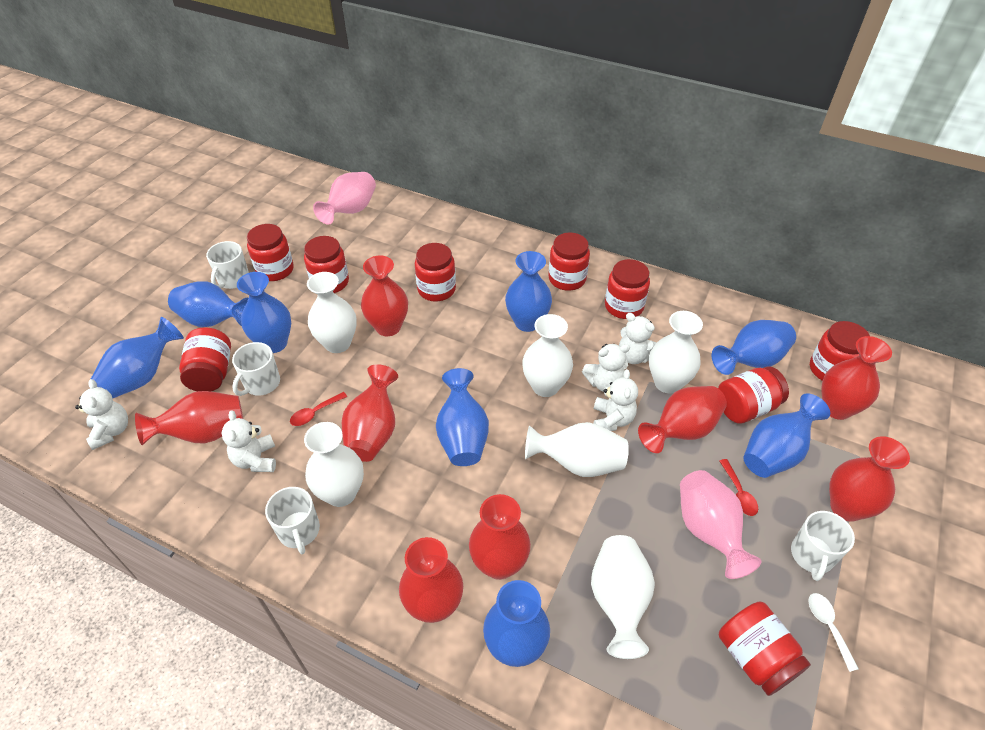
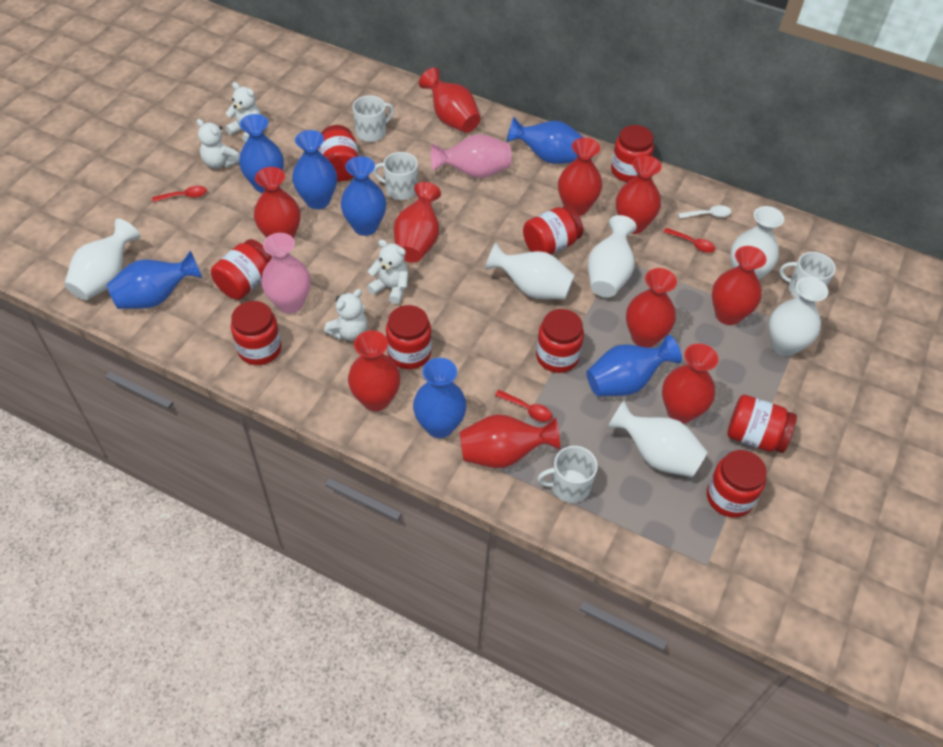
blue vase: 8 -> 7
red spoon: 2 -> 3
red vase: 8 -> 10
white teddy bear: 5 -> 4

